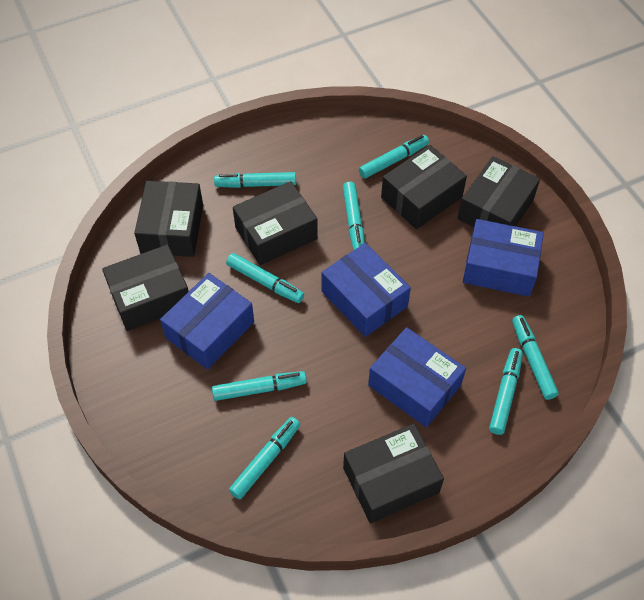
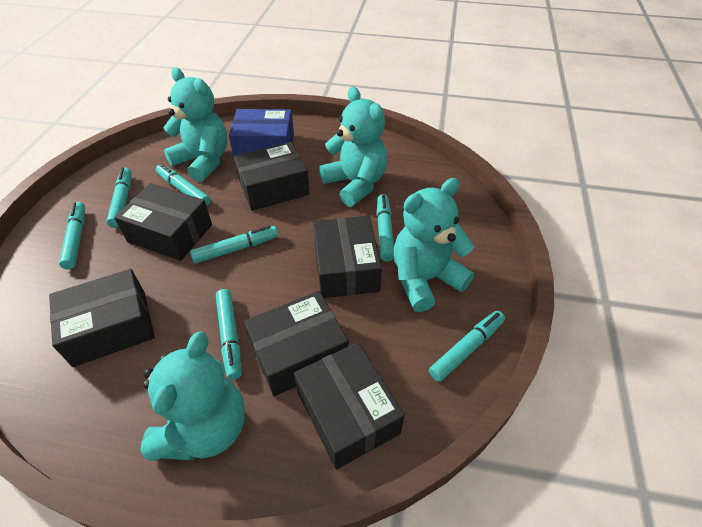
blue box: 4 -> 1
turquoise marker: 8 -> 7
turquoise teddy bear: 0 -> 4

